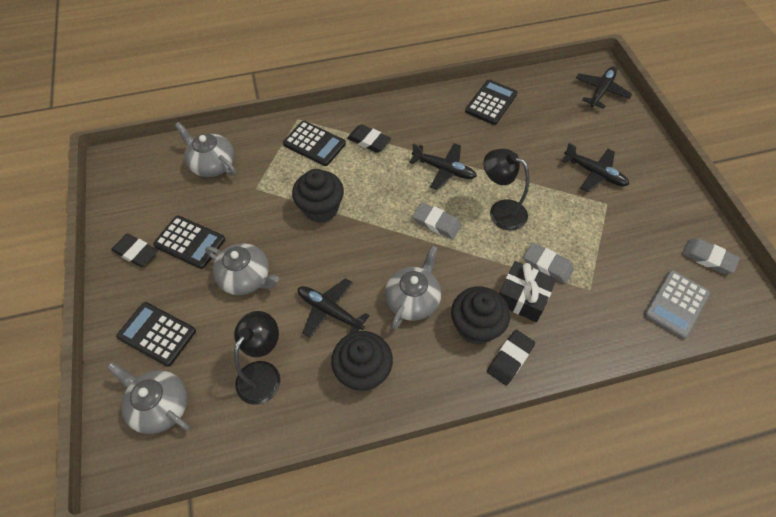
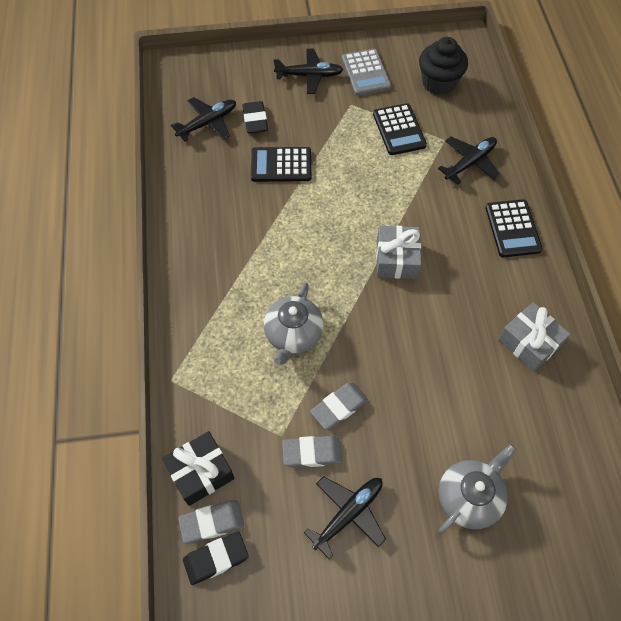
black calculator: 4 -> 3
black cupcake: 3 -> 1
black eraser: 3 -> 2
black lamp: 2 -> 0
grey gift: 0 -> 2
grey teapot: 4 -> 2

